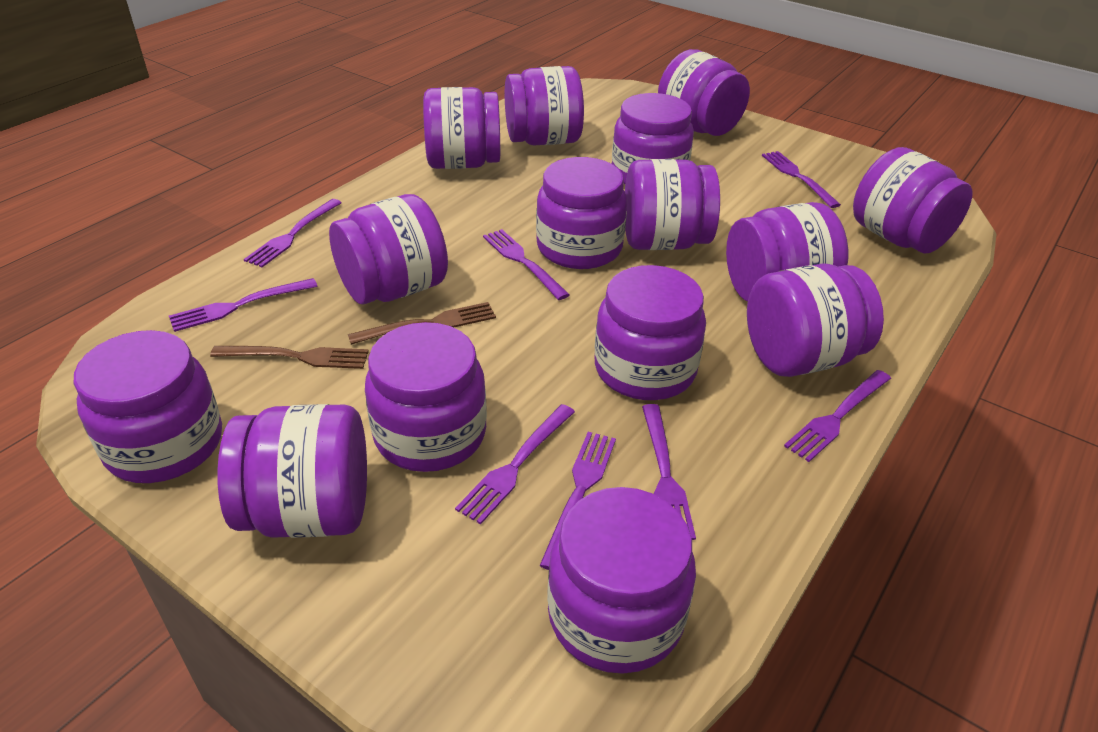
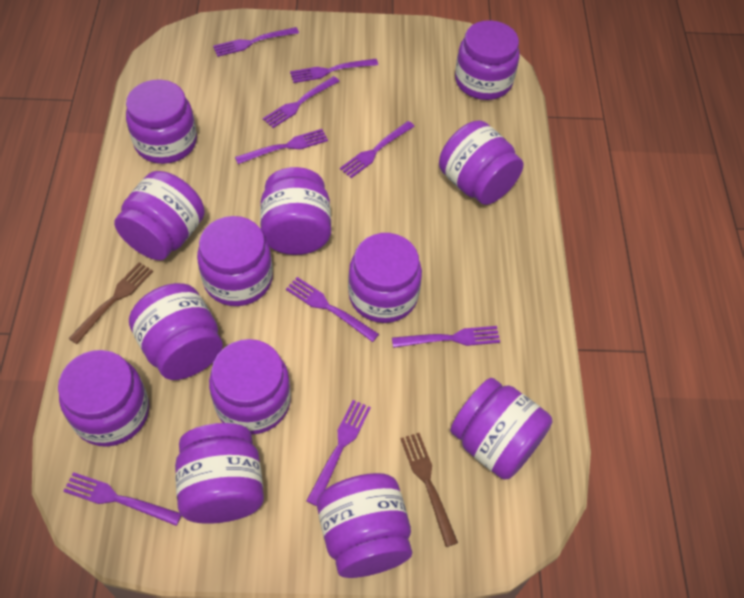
purple fork: 8 -> 9
purple jar: 15 -> 13

